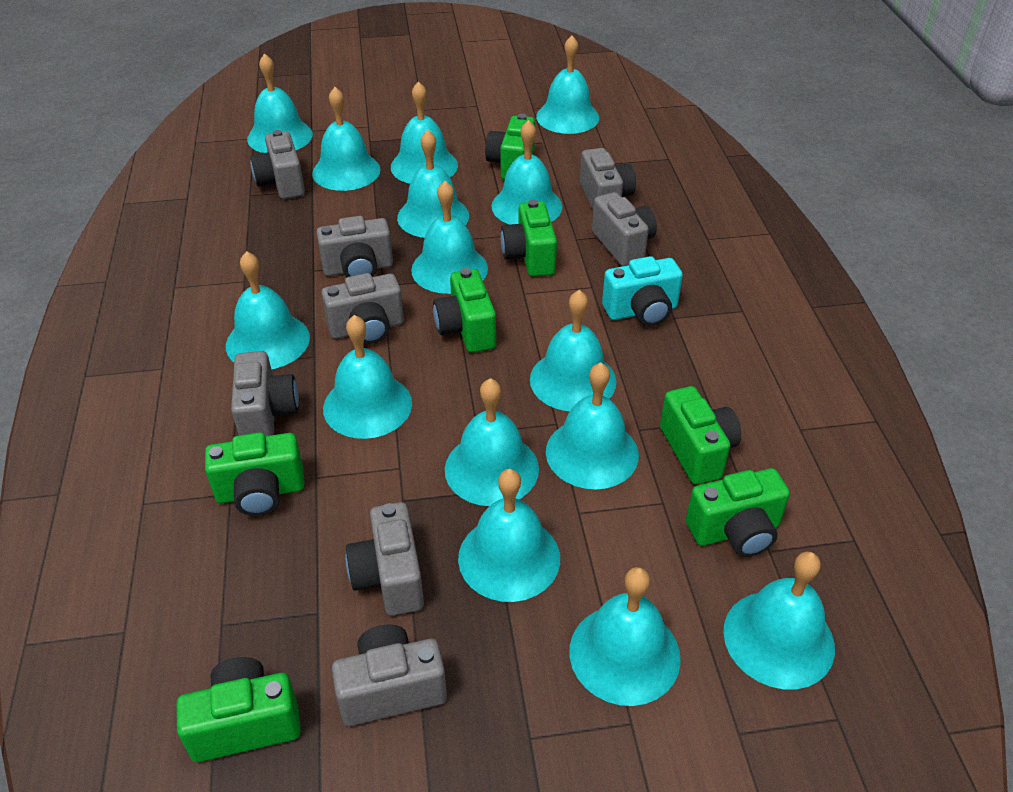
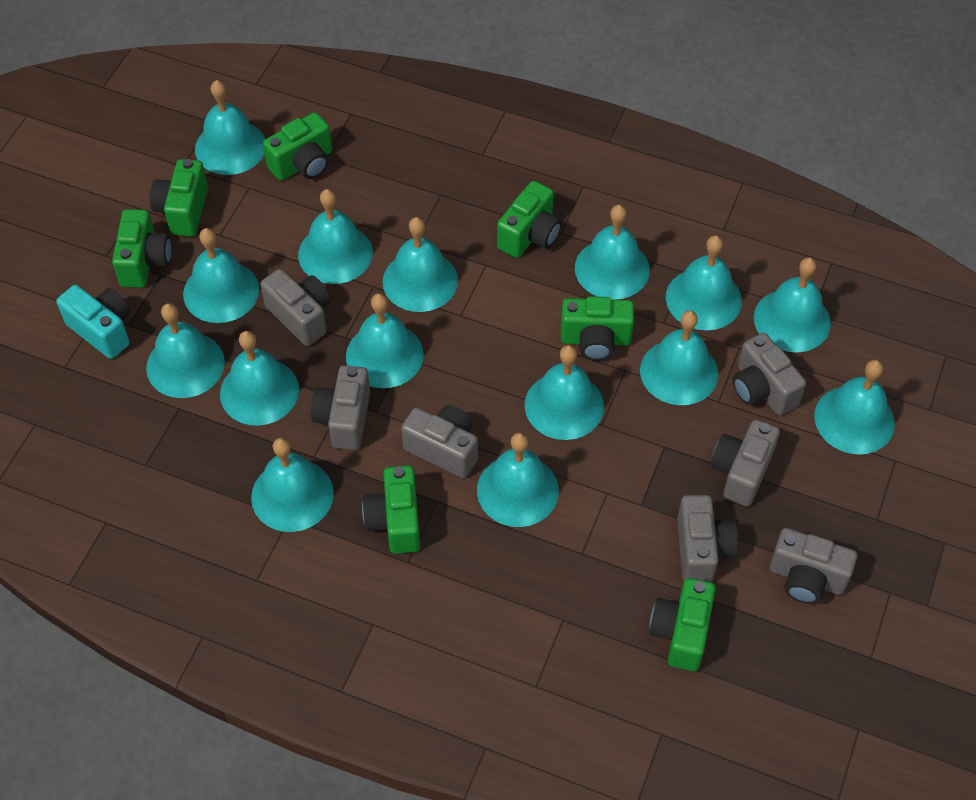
grey camera: 8 -> 7

